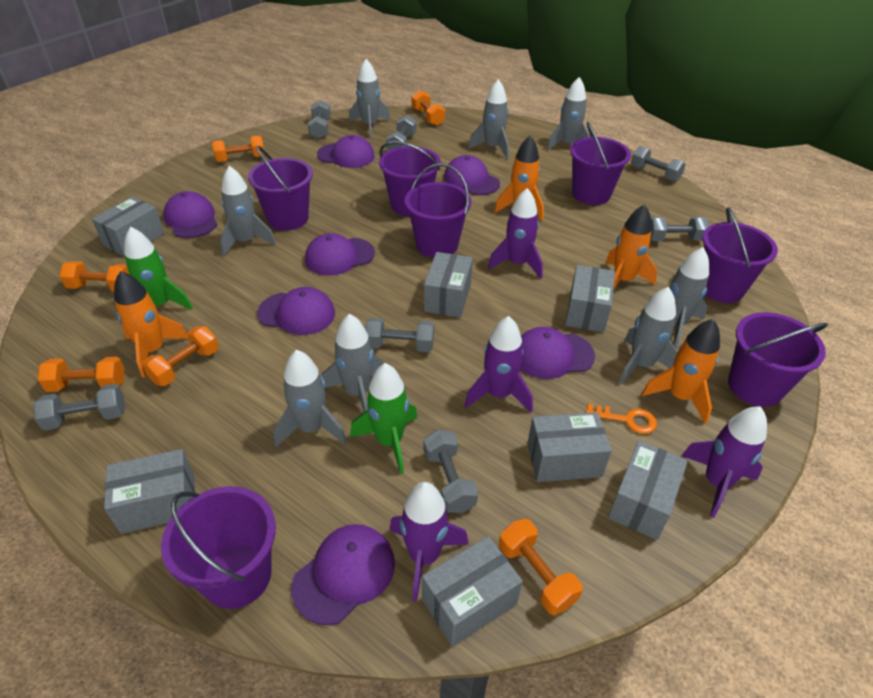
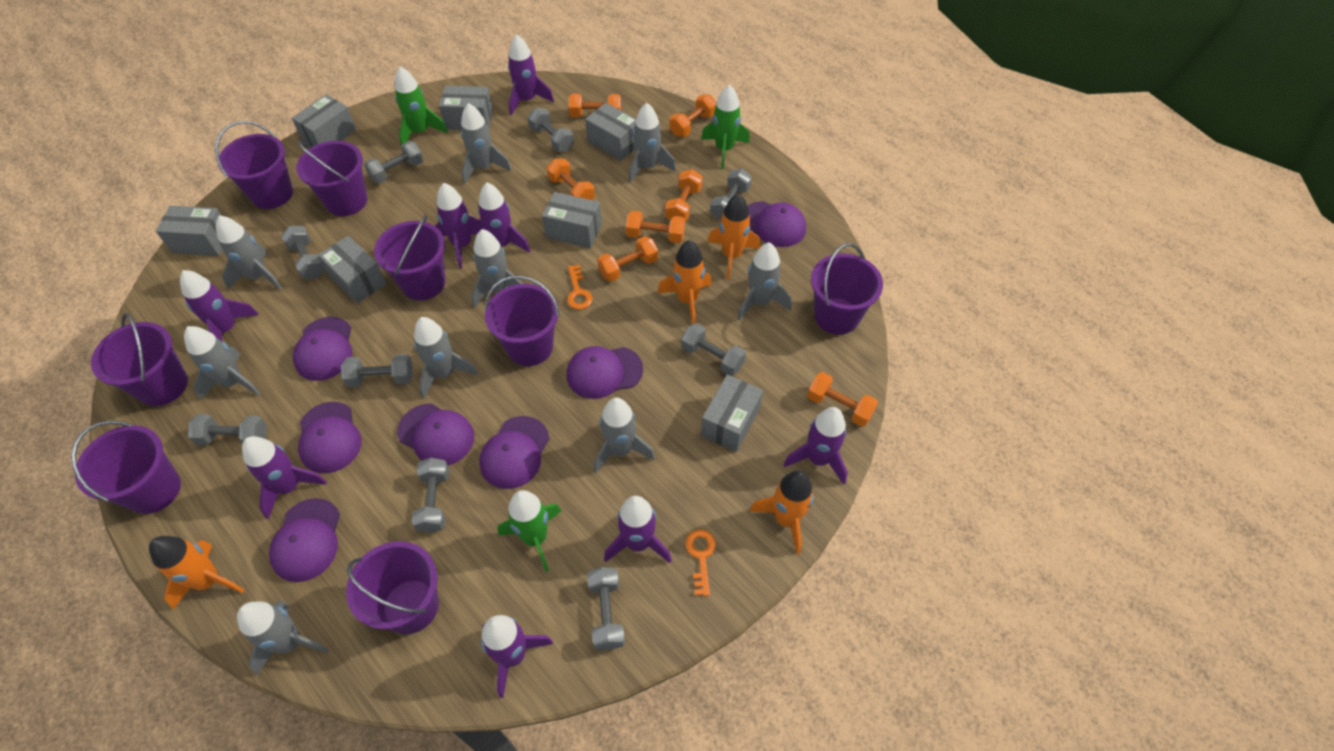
green rocket: 2 -> 3
grey dumbbell: 7 -> 9
grey rocket: 8 -> 9
orange dumbbell: 6 -> 7
orange key: 1 -> 2
purple bucket: 7 -> 8
purple rocket: 4 -> 8

